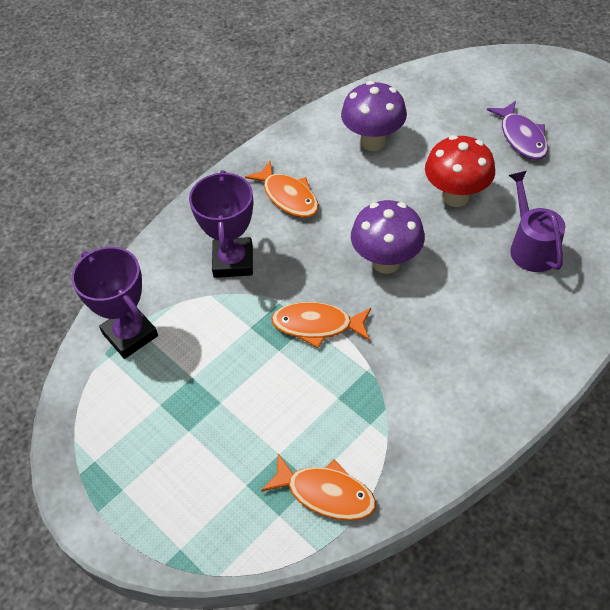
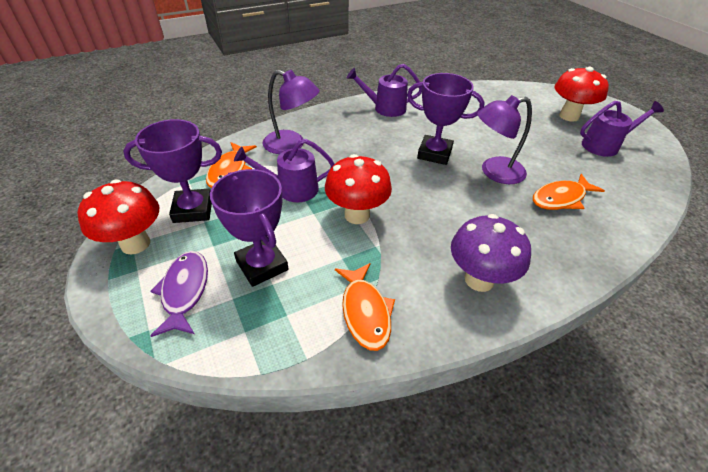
purple lamp: 0 -> 2
purple mushroom: 2 -> 1
purple trophy: 2 -> 3
purple watering can: 1 -> 3
red mushroom: 1 -> 3

